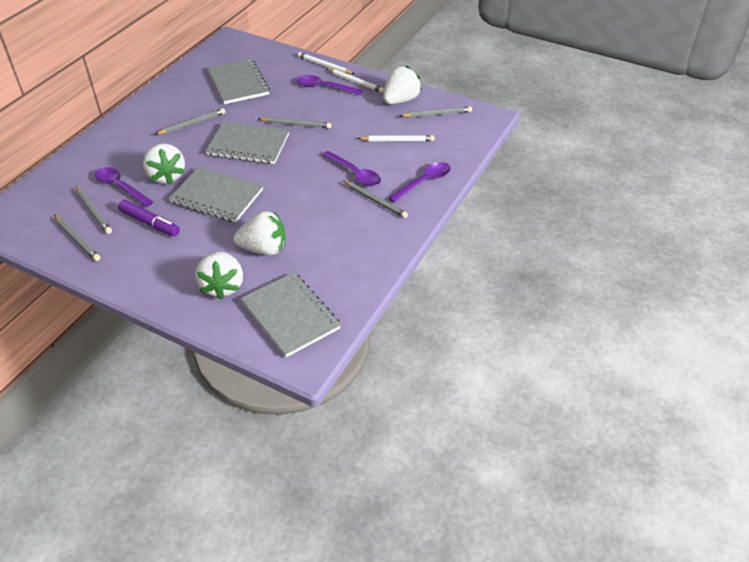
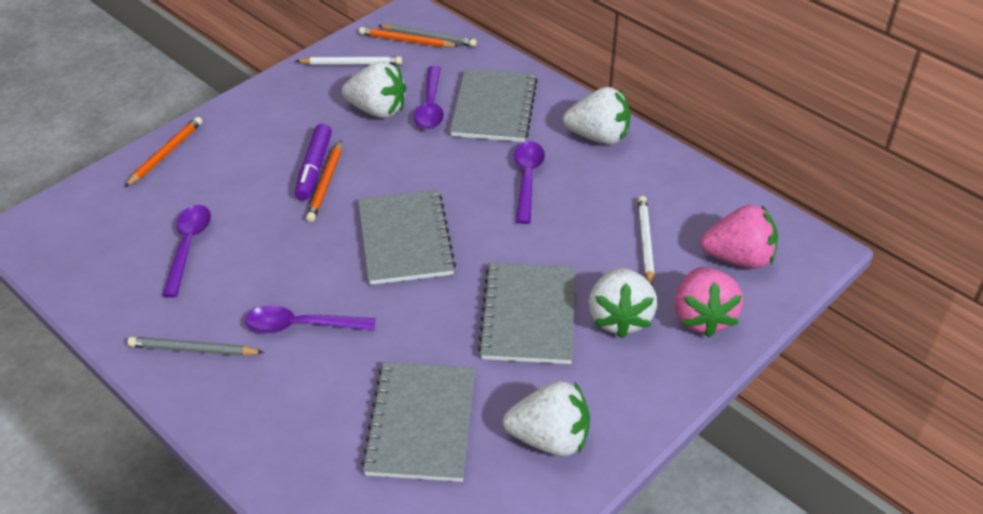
grey pencil: 6 -> 2
orange pencil: 0 -> 3
pink strawberry: 0 -> 2
white pencil: 3 -> 2

